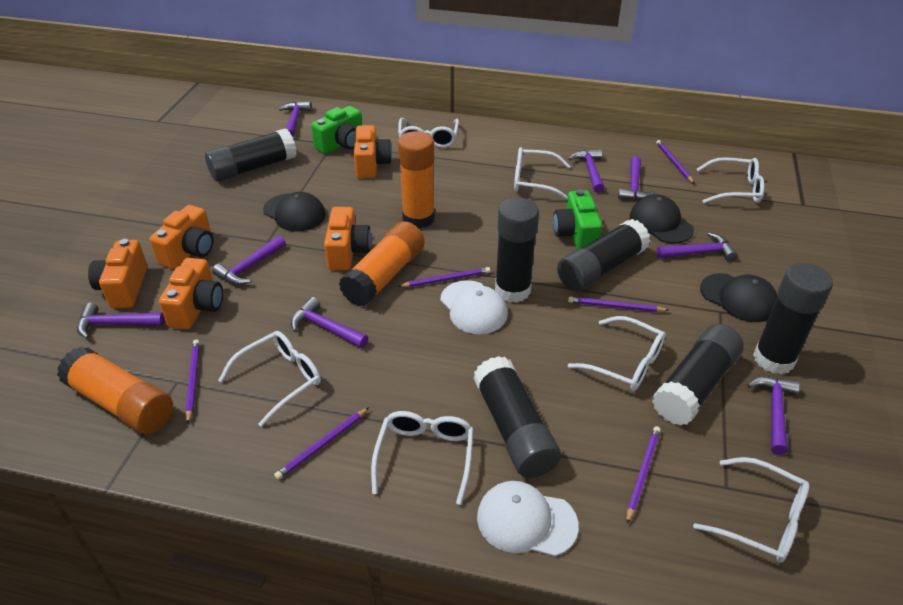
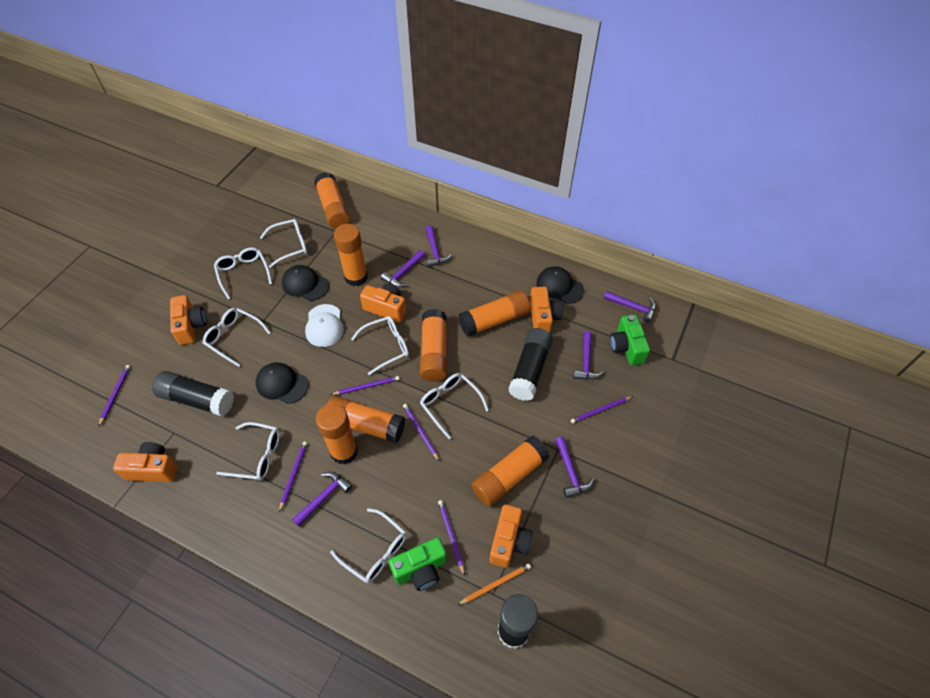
black glue stick: 6 -> 3
orange glue stick: 3 -> 7
orange pencil: 0 -> 1
purple hammer: 8 -> 6
white cap: 2 -> 1

